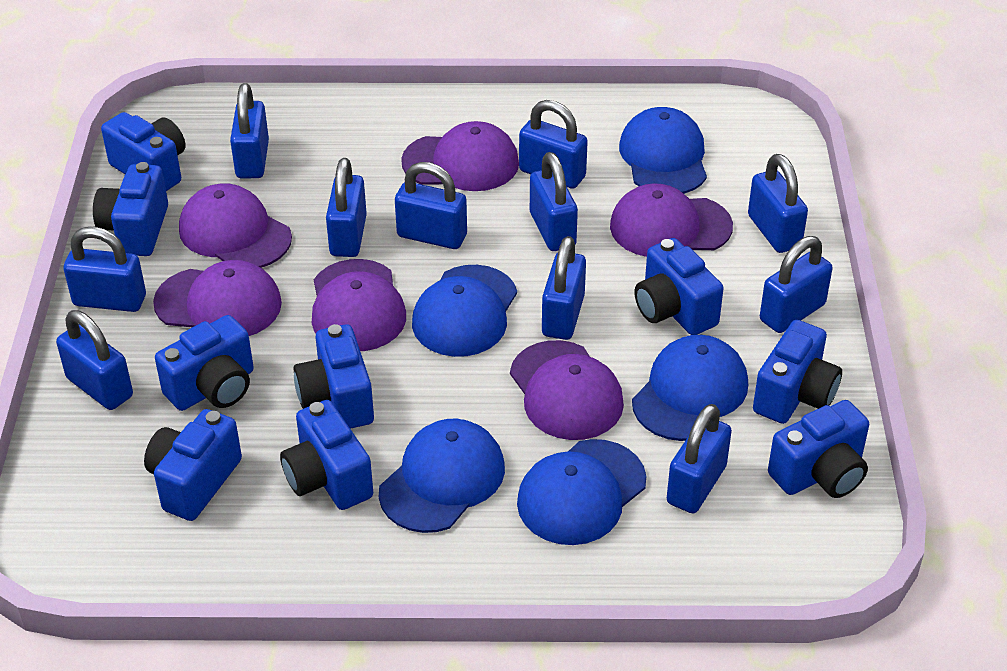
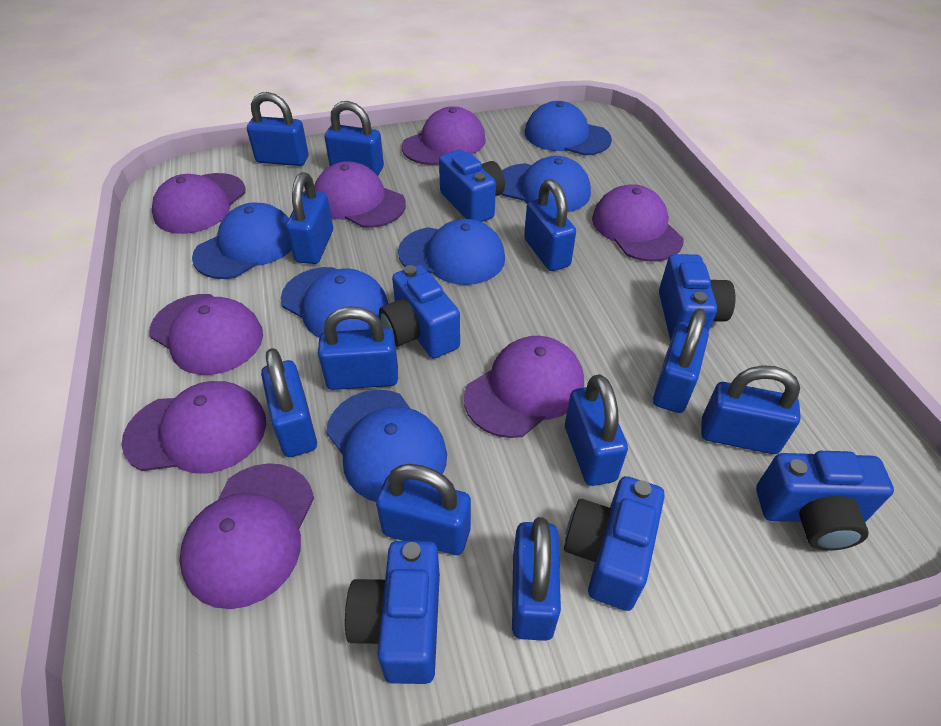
blue camera: 9 -> 6
blue cap: 5 -> 6
purple cap: 6 -> 8

